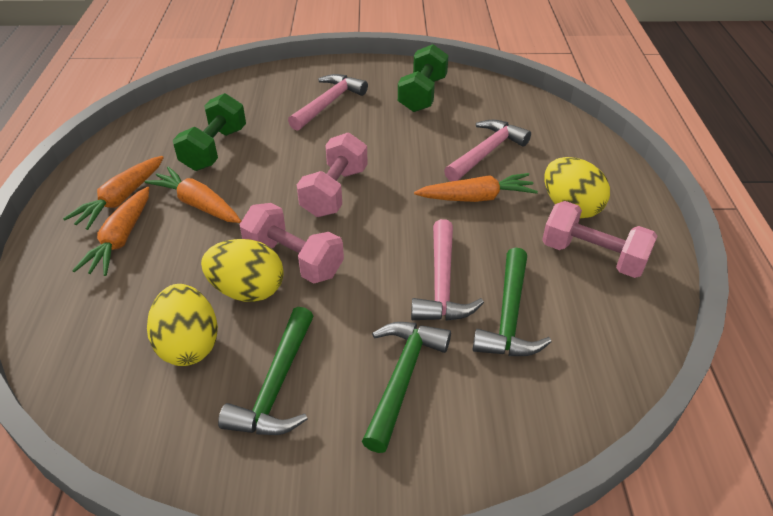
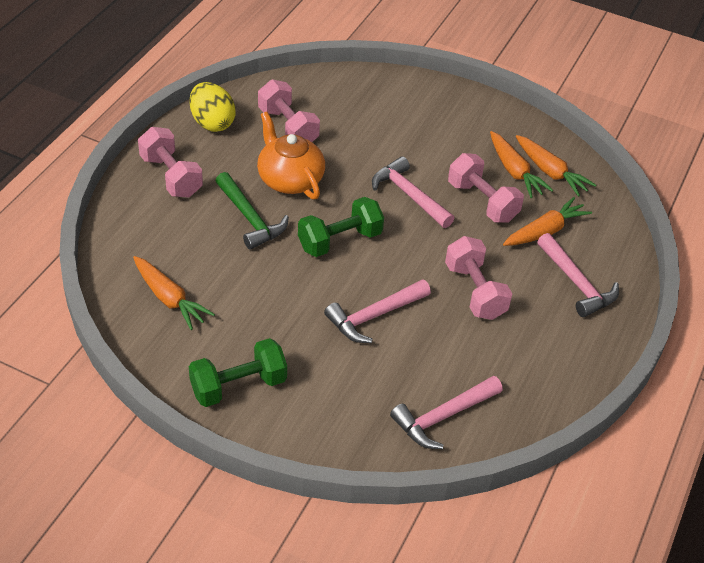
green hammer: 3 -> 1
orange teapot: 0 -> 1
pink dumbbell: 3 -> 4
pink hammer: 3 -> 4
yellow egg: 3 -> 1

